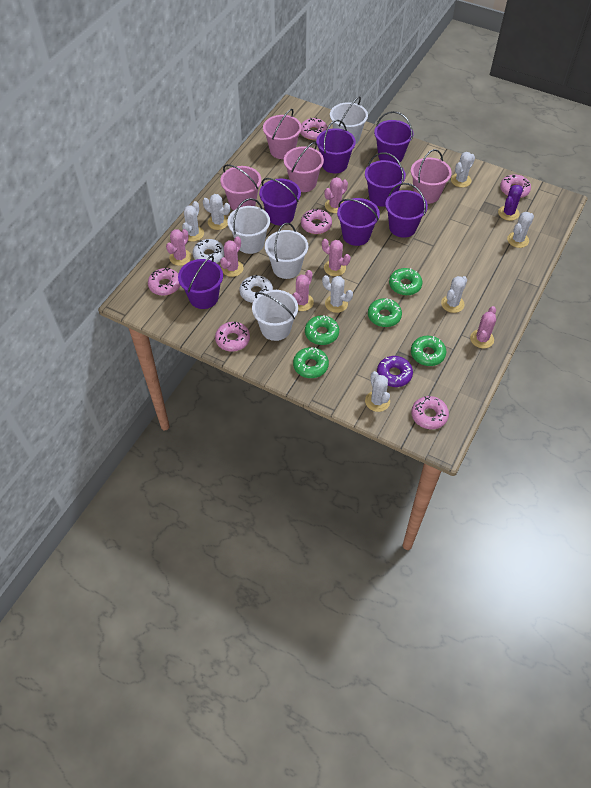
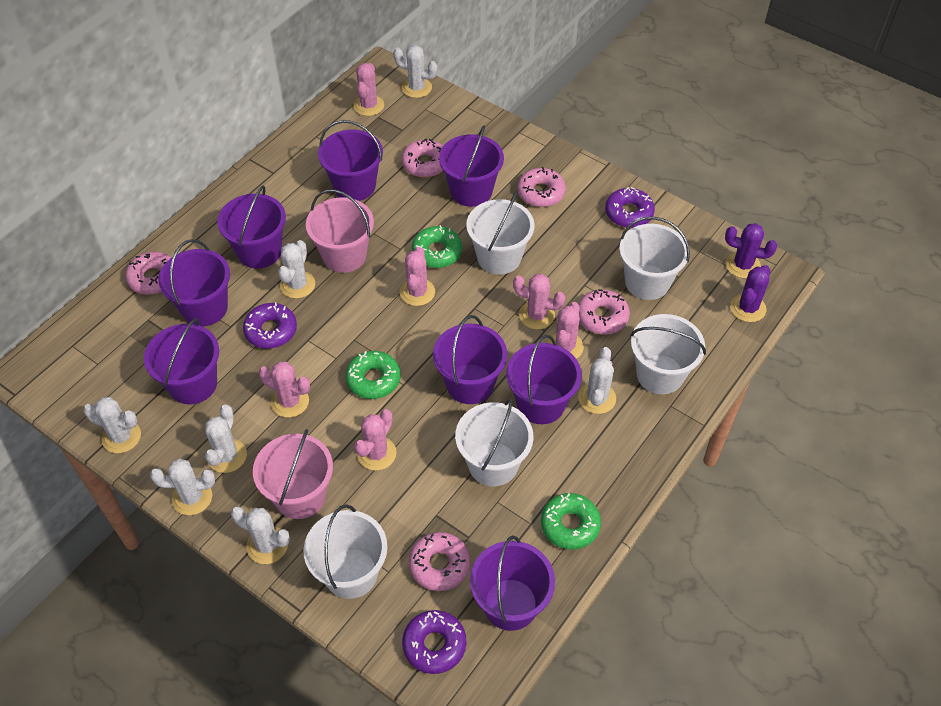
green donut: 5 -> 3
pink bucket: 4 -> 2
pink donut: 6 -> 5
purple bucket: 7 -> 8
purple cactus: 1 -> 2
purple donut: 1 -> 3
white bucket: 4 -> 5
white donut: 2 -> 0

